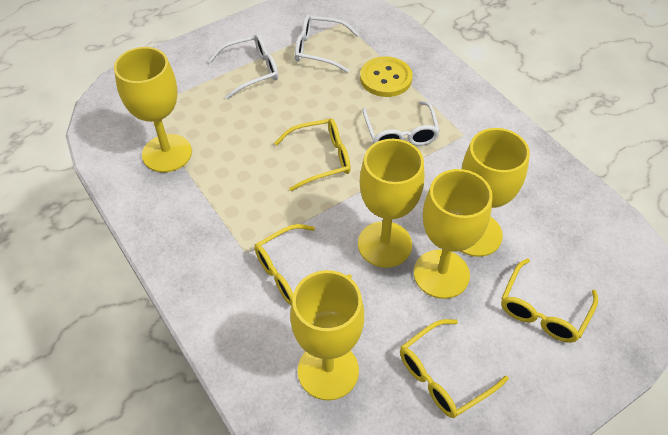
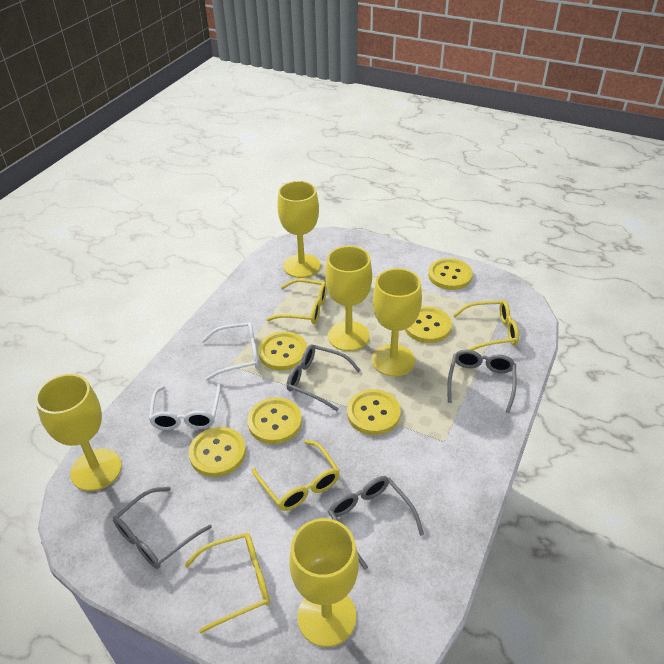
grey glasses: 0 -> 4
white glasses: 3 -> 2
yellow button: 1 -> 6

